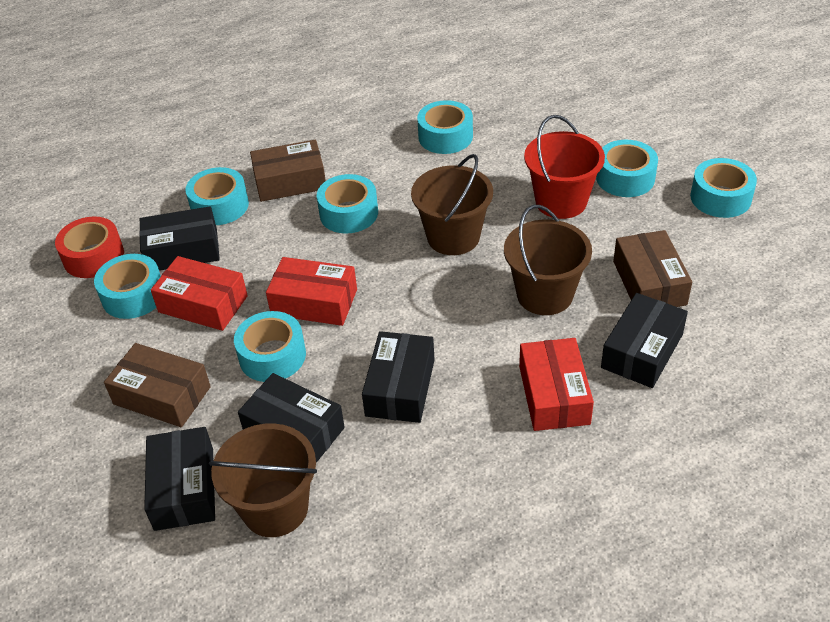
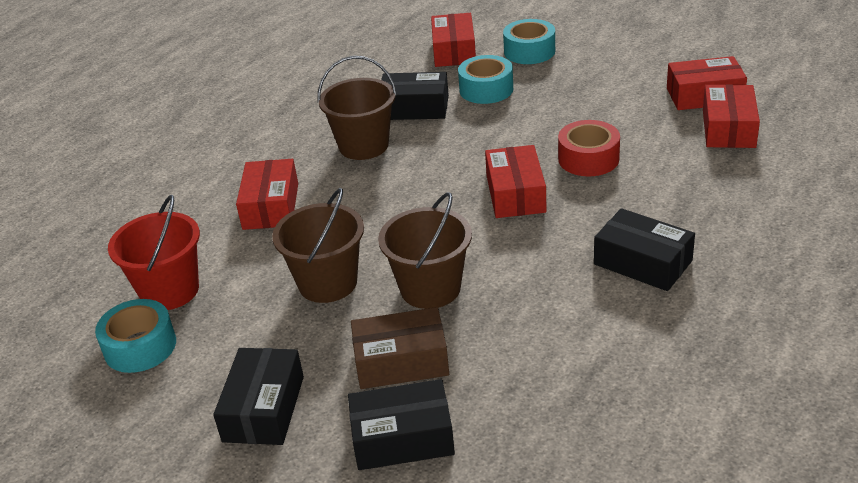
black box: 5 -> 4
brown box: 3 -> 1
red box: 3 -> 5
turquoise tape: 7 -> 3

